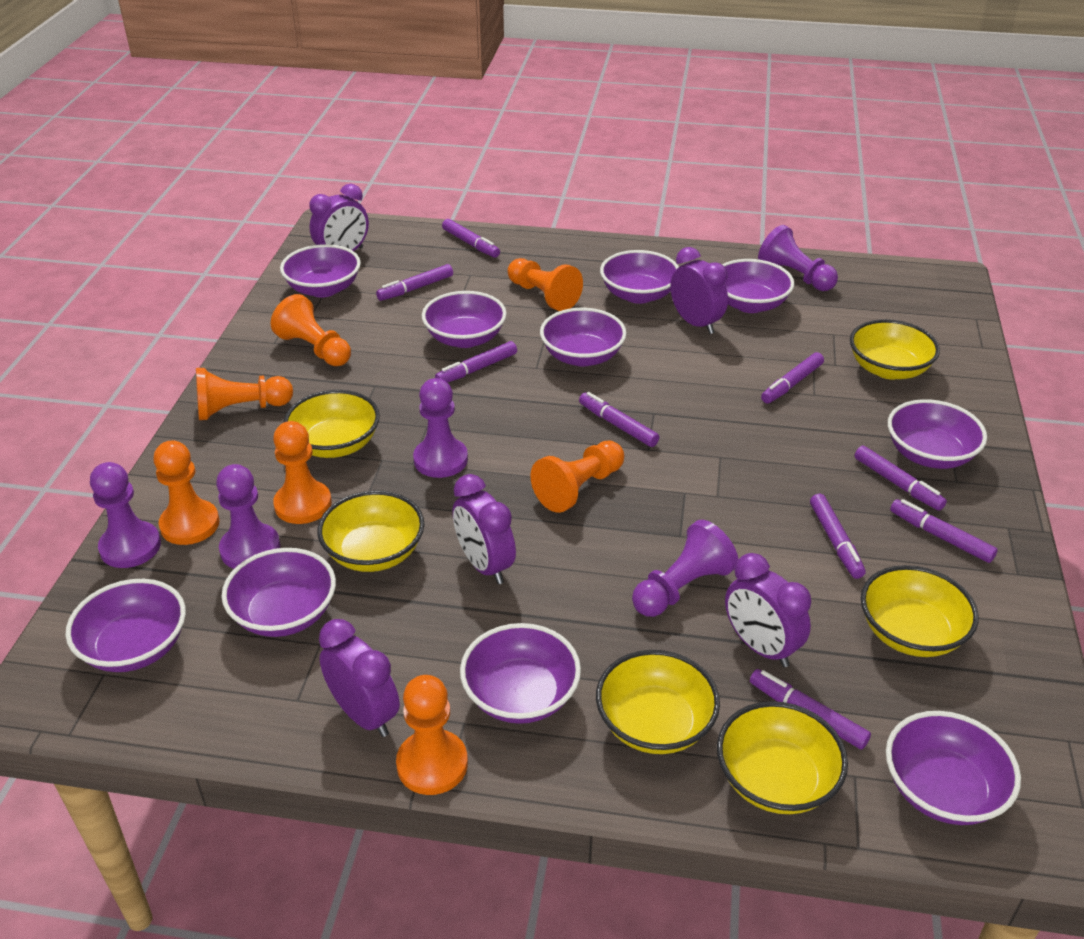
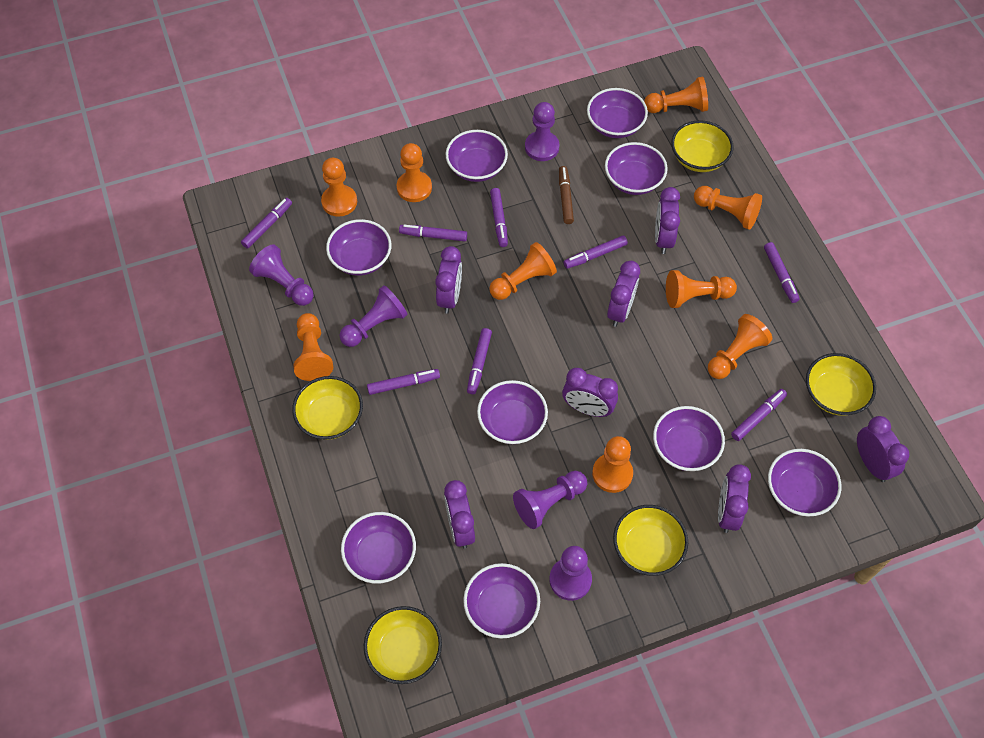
brown marker: 0 -> 1
orange pawn: 7 -> 9
purple bowl: 10 -> 9
purple clock: 5 -> 7
purple marker: 9 -> 8
yellow bowl: 6 -> 5

